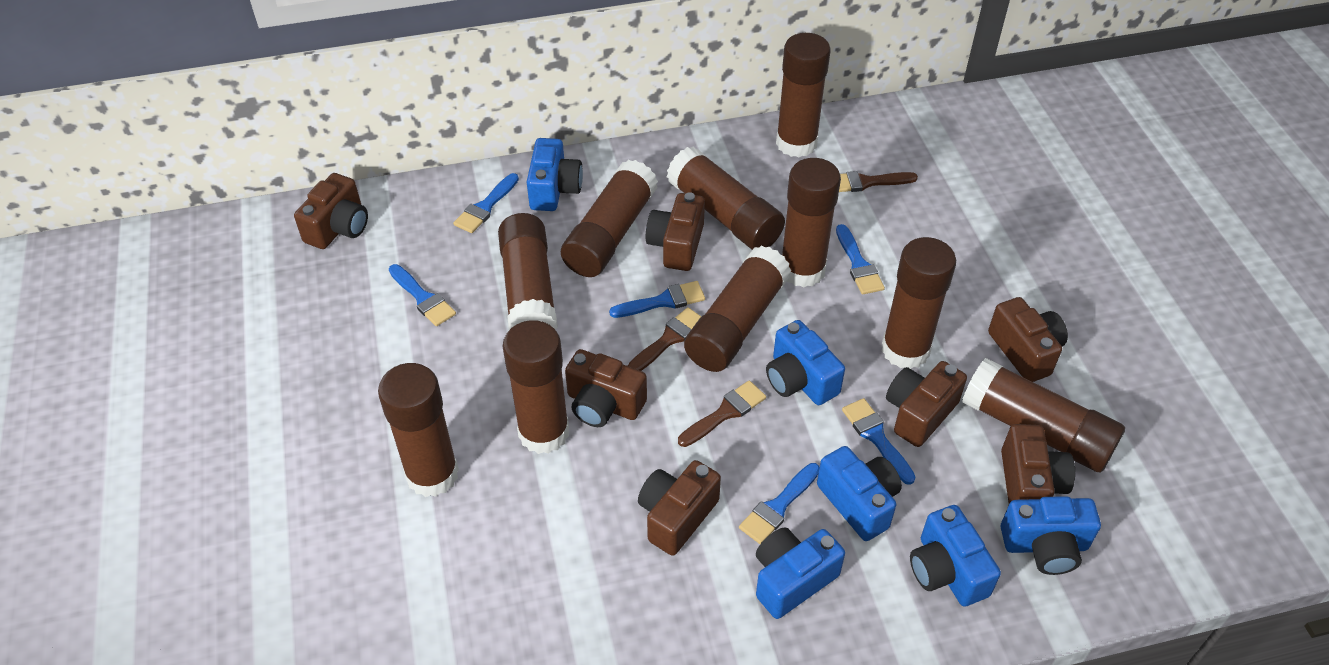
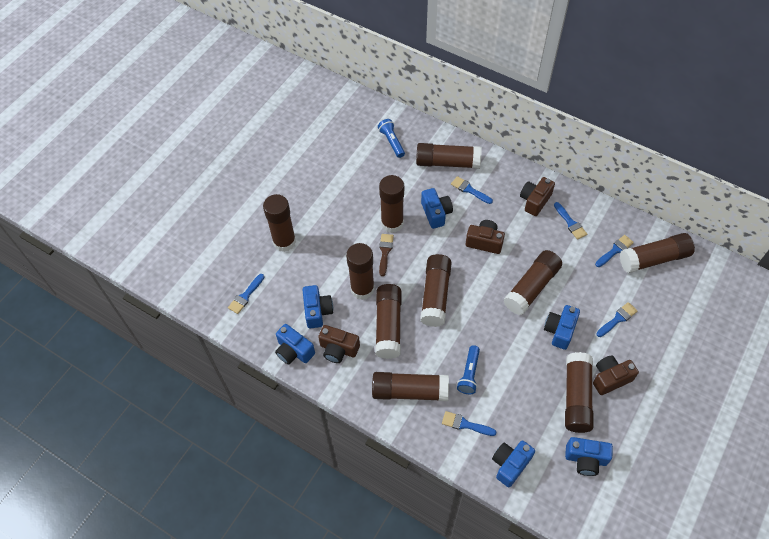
blue flashlight: 0 -> 2
brown brush: 3 -> 1
brown camera: 7 -> 4

